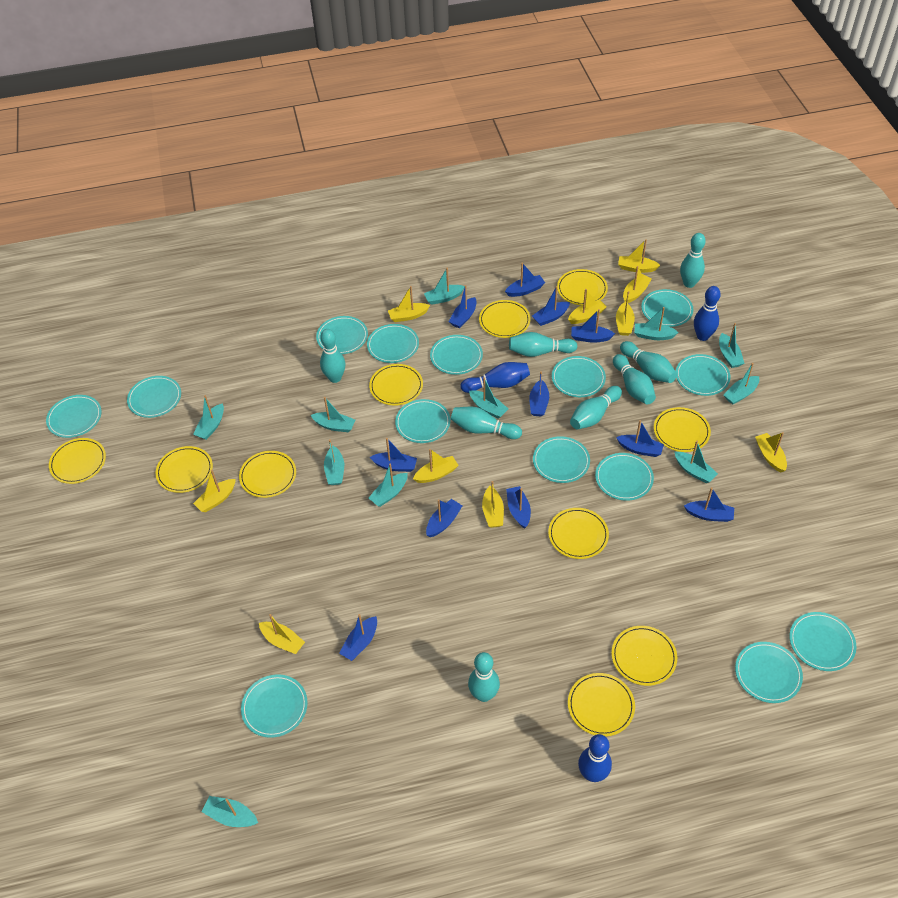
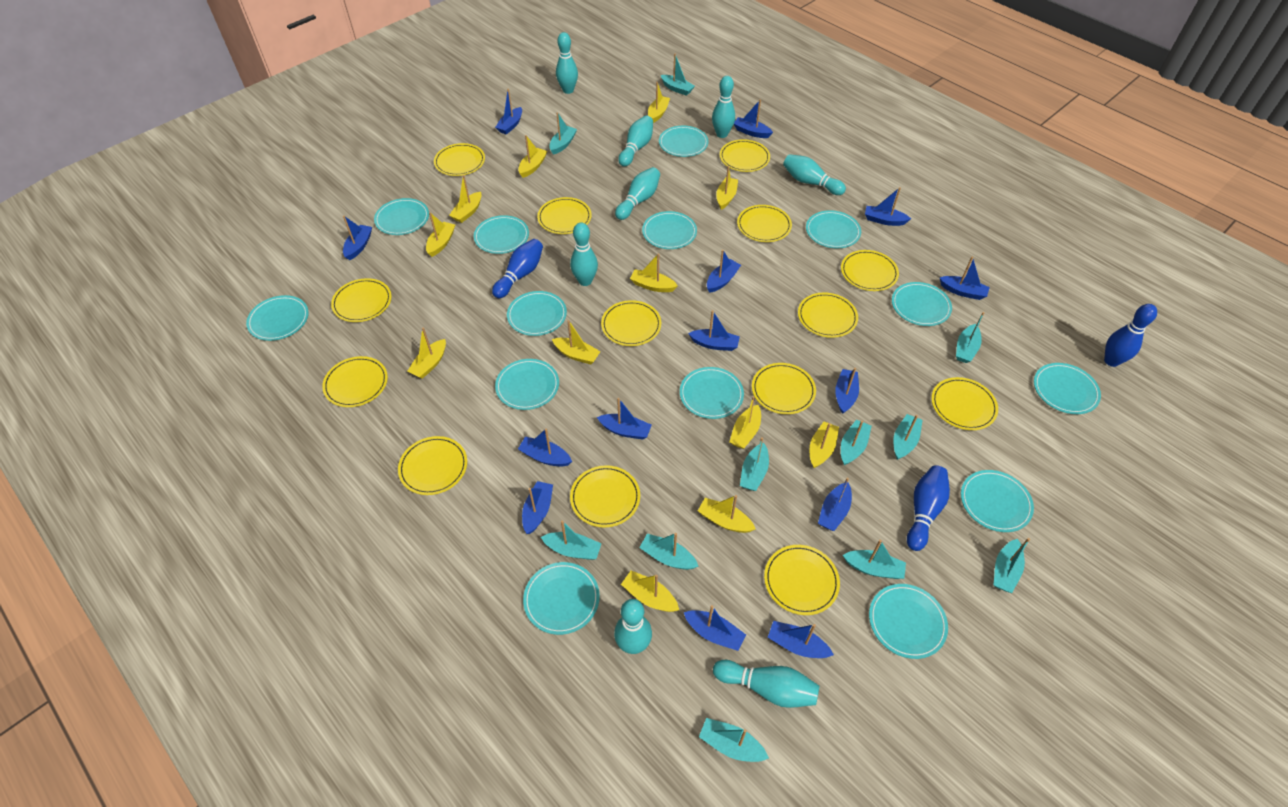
blue boat: 11 -> 14
yellow boat: 10 -> 12
yellow plate: 10 -> 14

